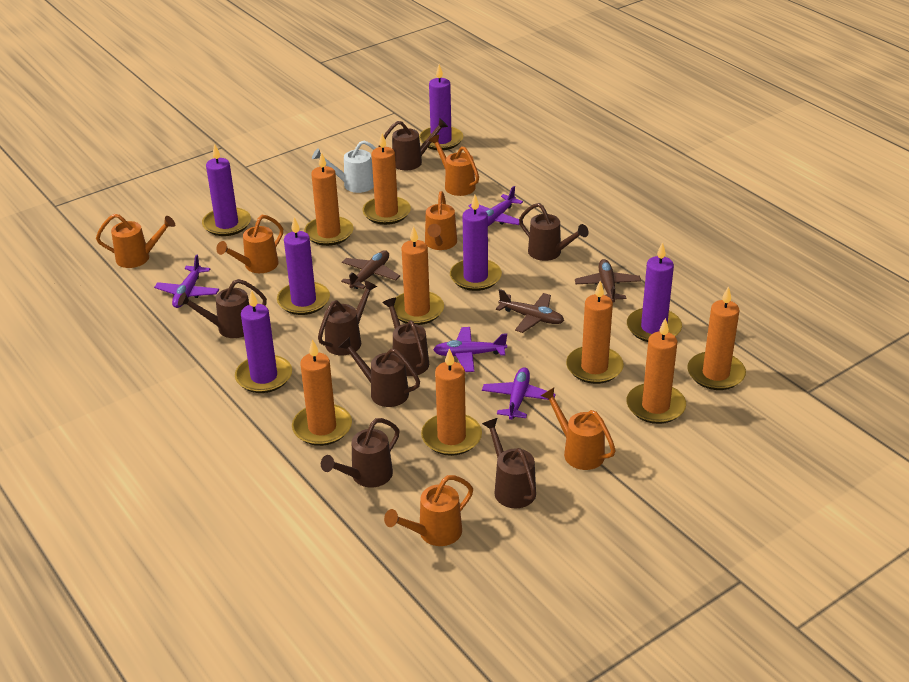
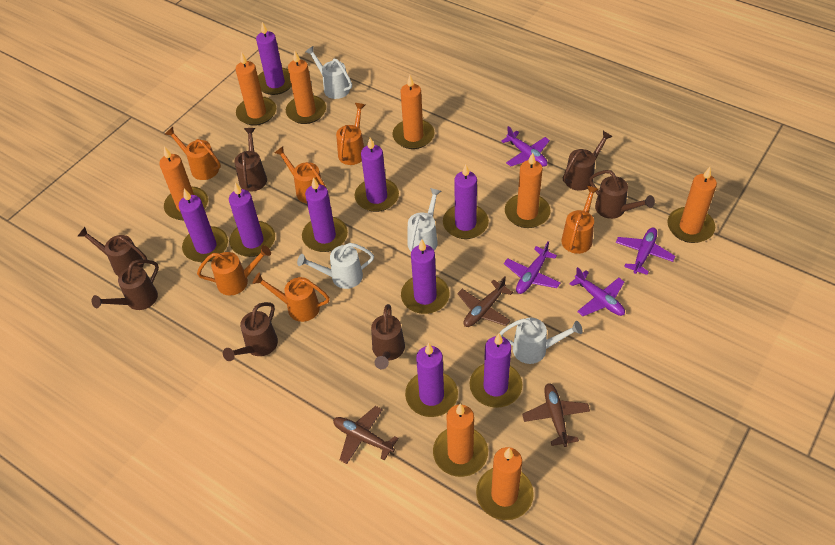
brown watering can: 8 -> 7
purple candle: 6 -> 9
white watering can: 1 -> 4

